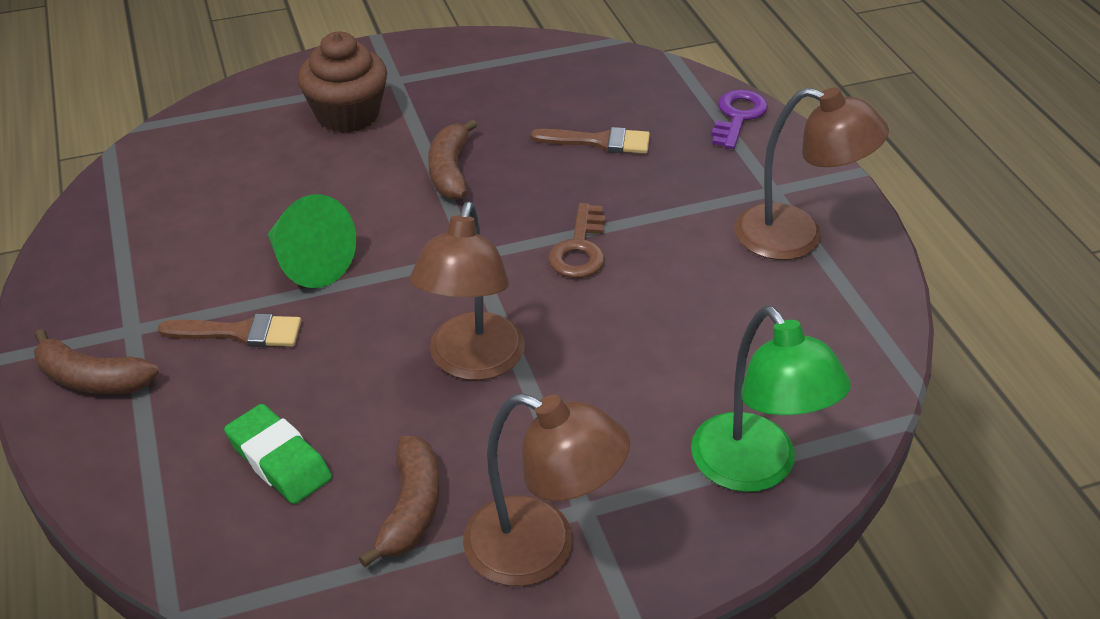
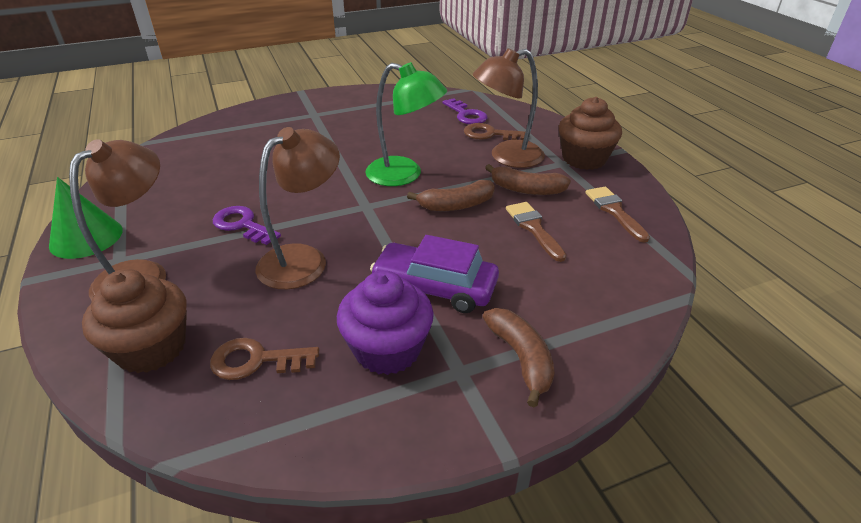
brown cupcake: 1 -> 2
brown key: 1 -> 2
green eraser: 1 -> 0
purple car: 0 -> 1
purple cupcake: 0 -> 1
purple key: 1 -> 2

